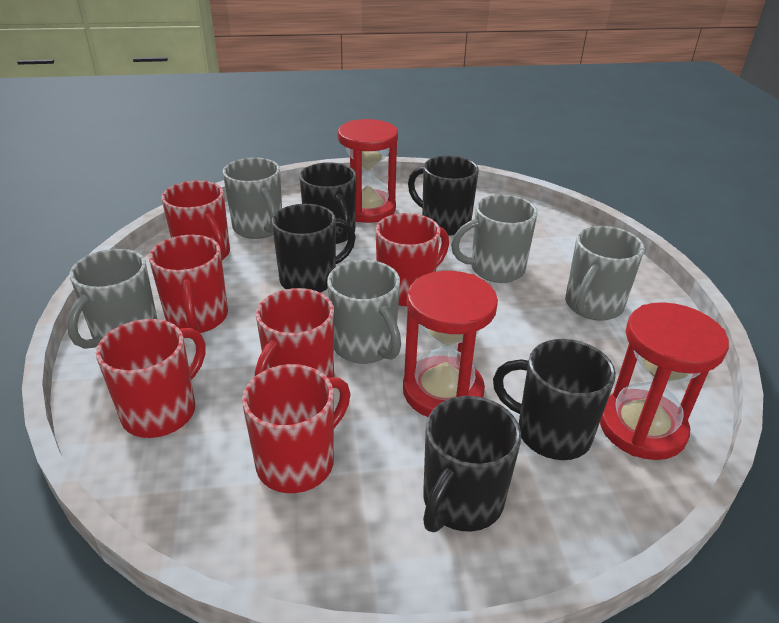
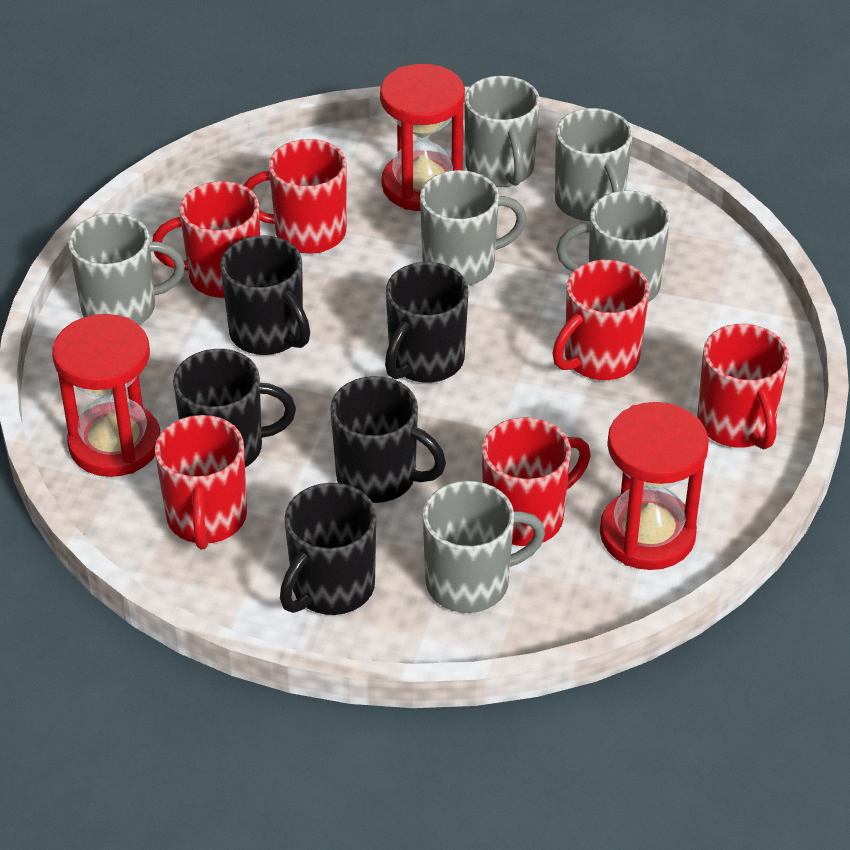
grey mug: 5 -> 6

